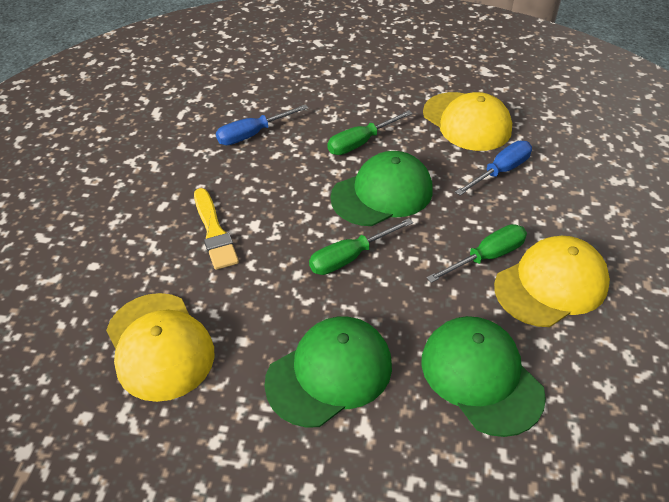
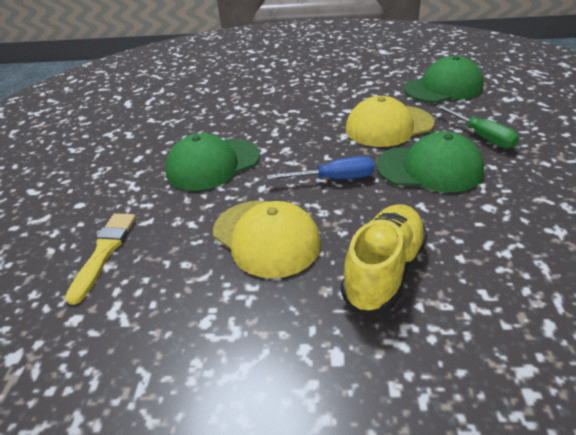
blue screwdriver: 2 -> 1
green screwdriver: 3 -> 1
yellow cap: 3 -> 2
yellow shoe: 0 -> 1

